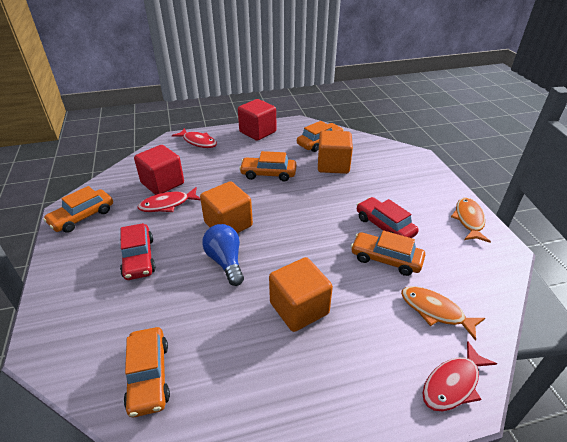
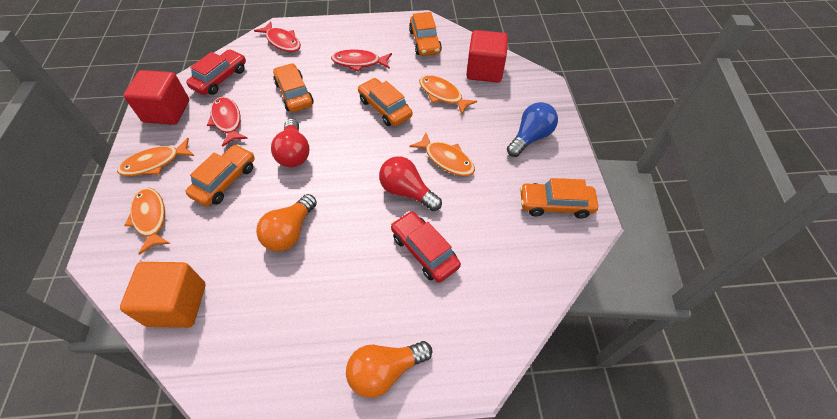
orange cube: 3 -> 1
orange fish: 2 -> 4
orange light bulb: 0 -> 2
red light bulb: 0 -> 2

